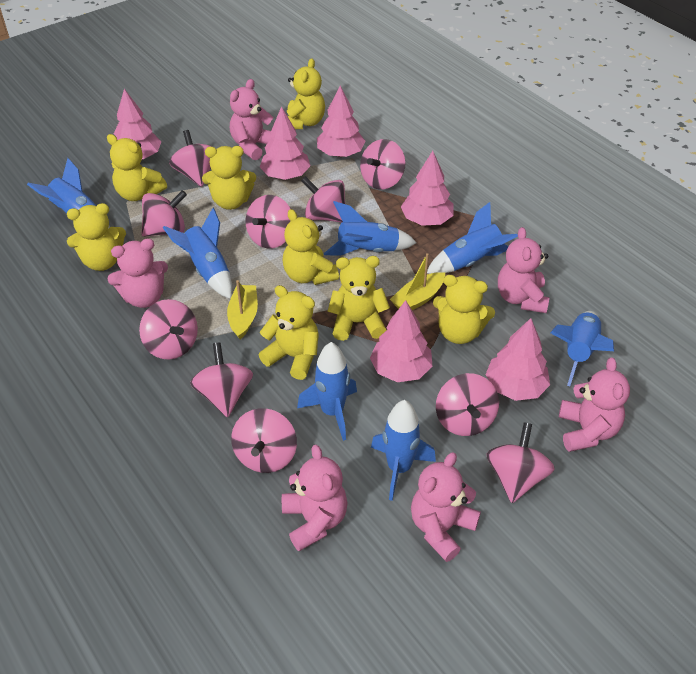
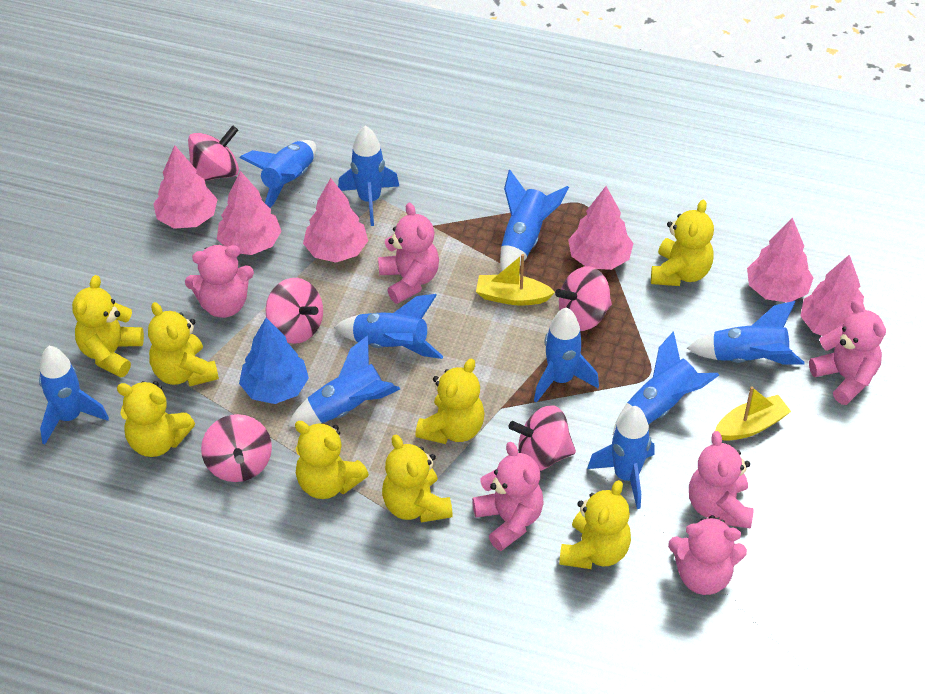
blue rocket: 7 -> 10
blue tree: 0 -> 1
pink spinning top: 10 -> 5

